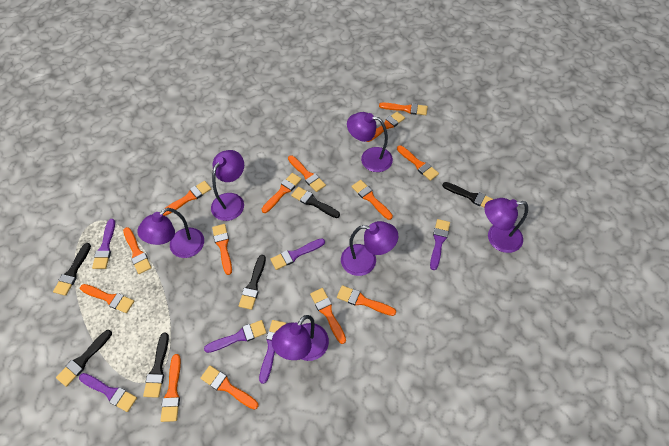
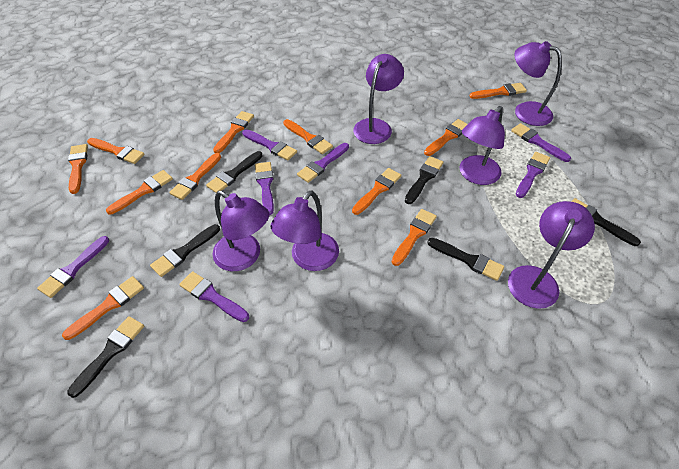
orange brush: 14 -> 11
purple brush: 6 -> 7

